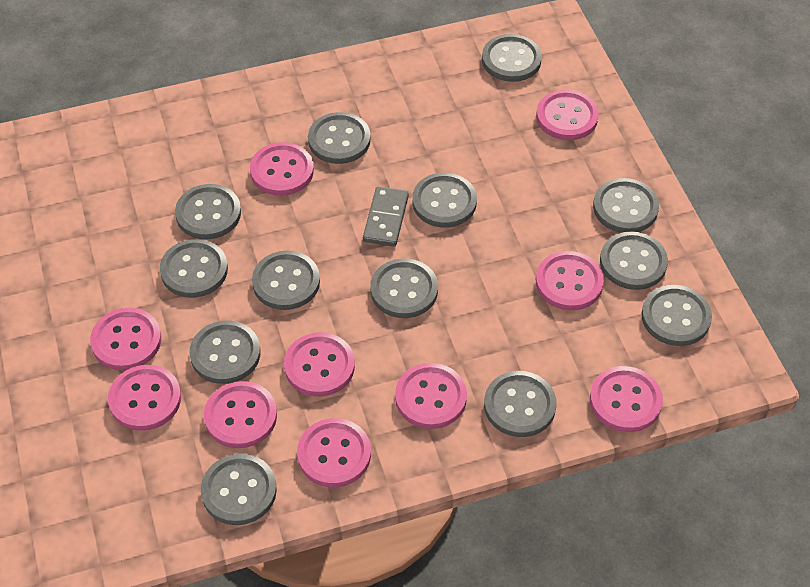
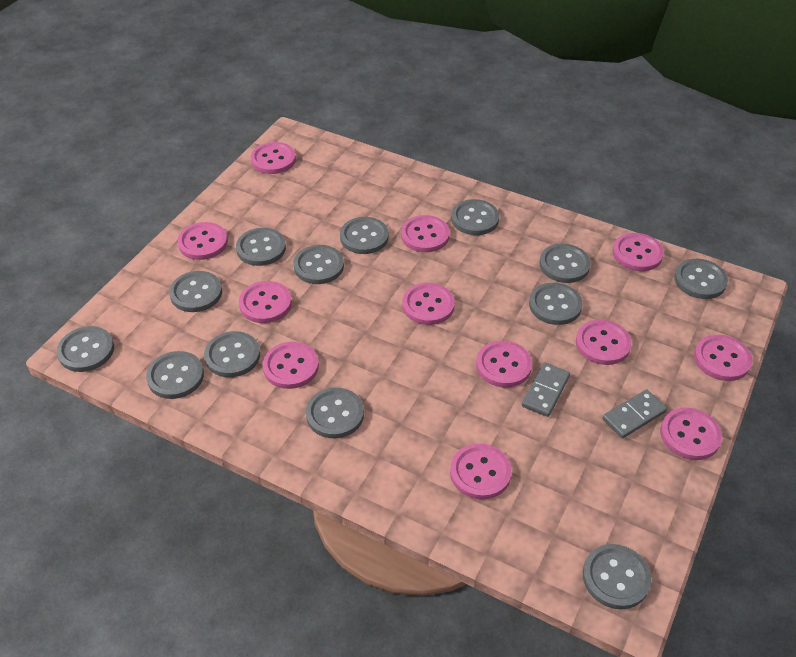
grey domino: 1 -> 2
pink button: 10 -> 12

